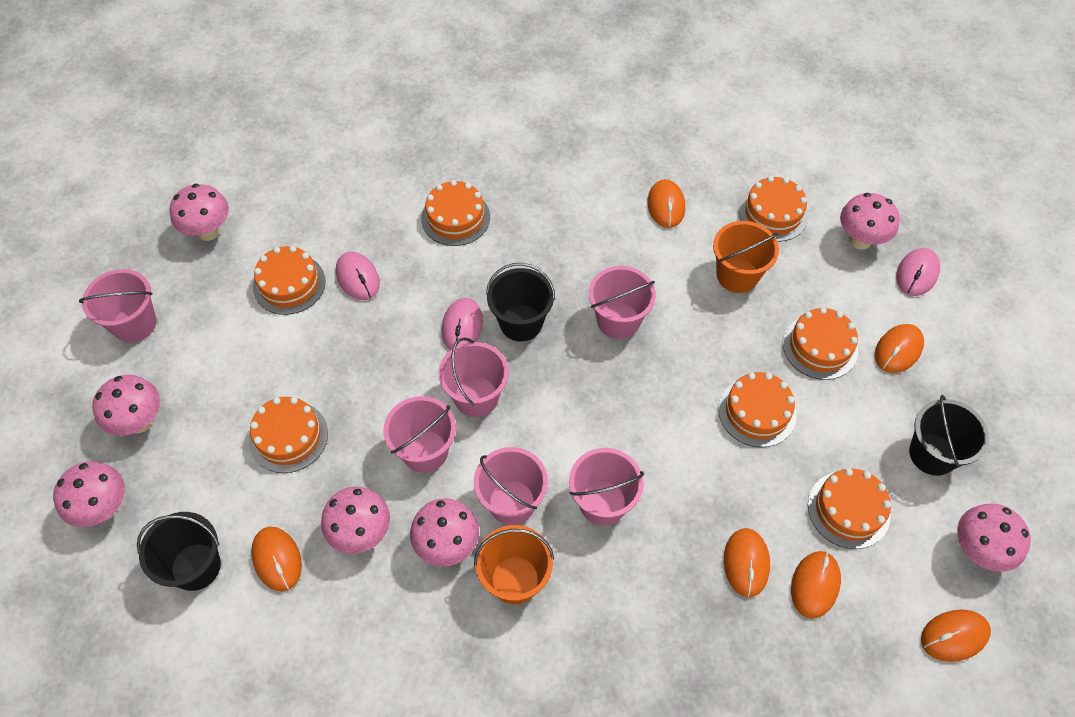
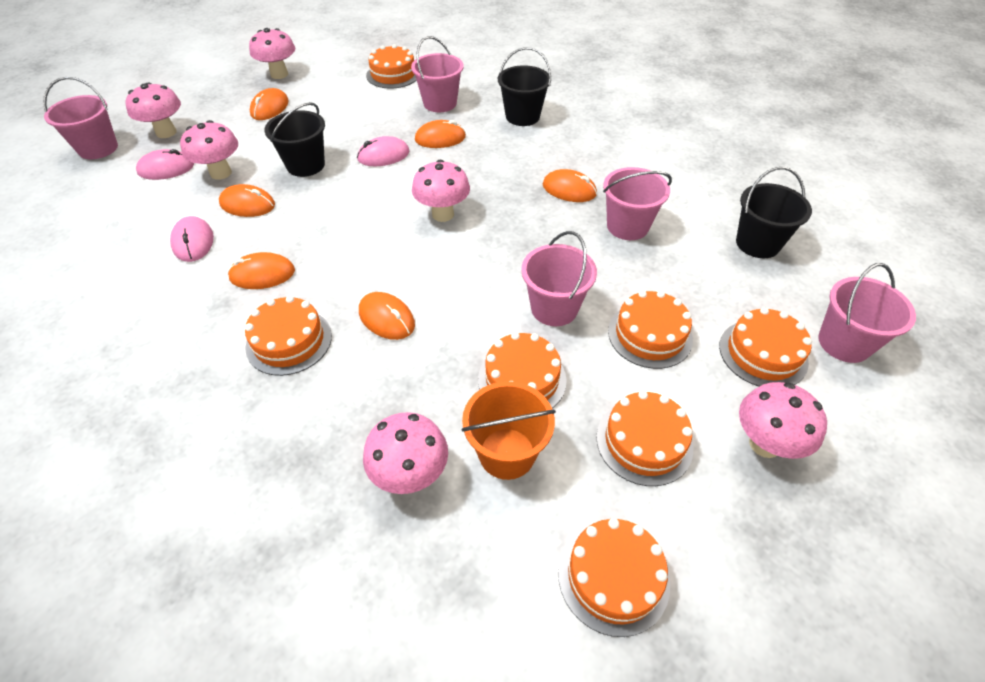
orange bucket: 2 -> 1
pink bucket: 6 -> 5
pink mushroom: 7 -> 6

